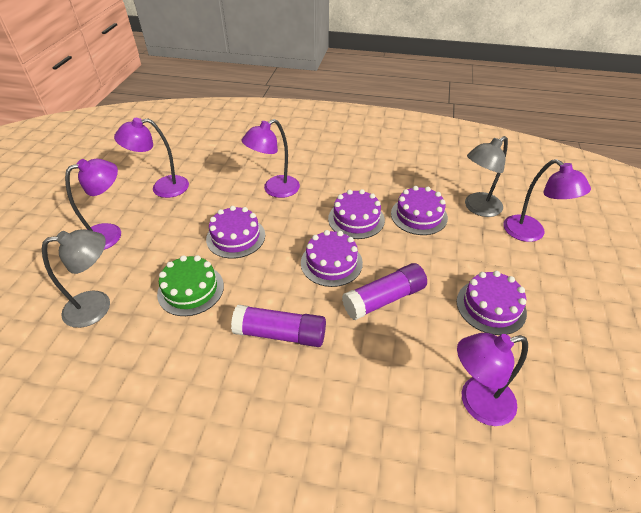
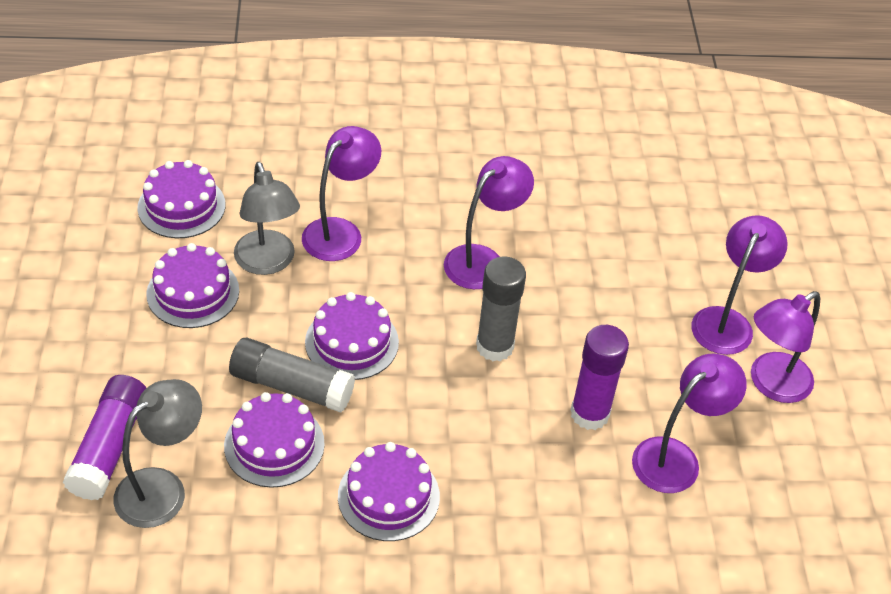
green cake: 1 -> 0
grey glue stick: 0 -> 2

